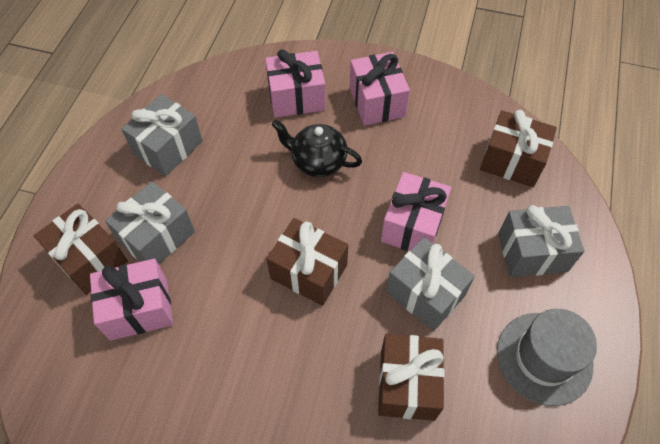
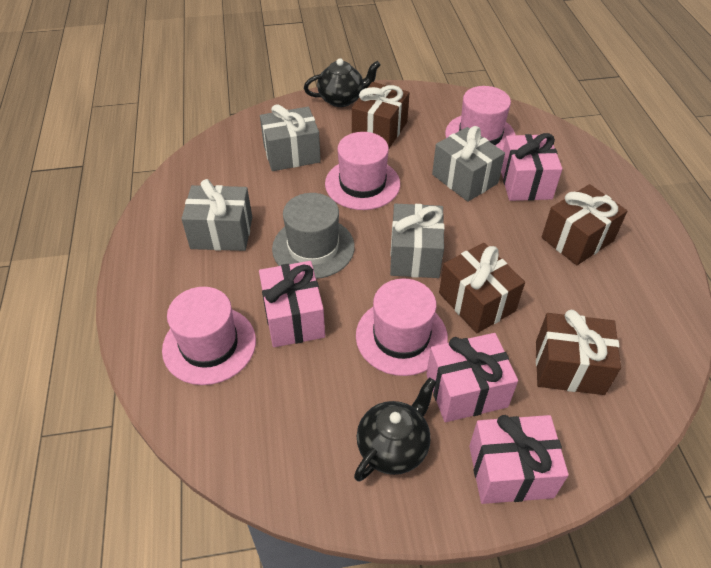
black teapot: 1 -> 2
pink hat: 0 -> 4

